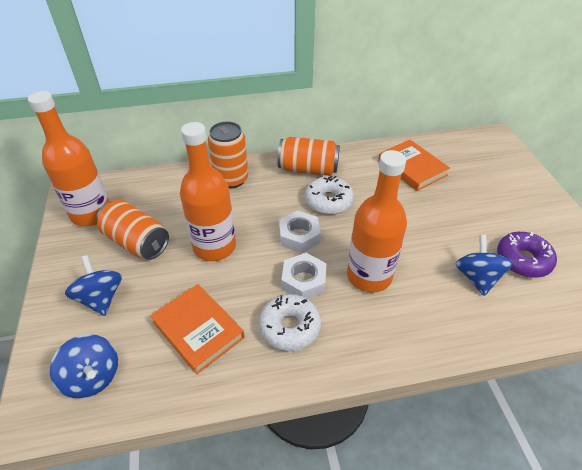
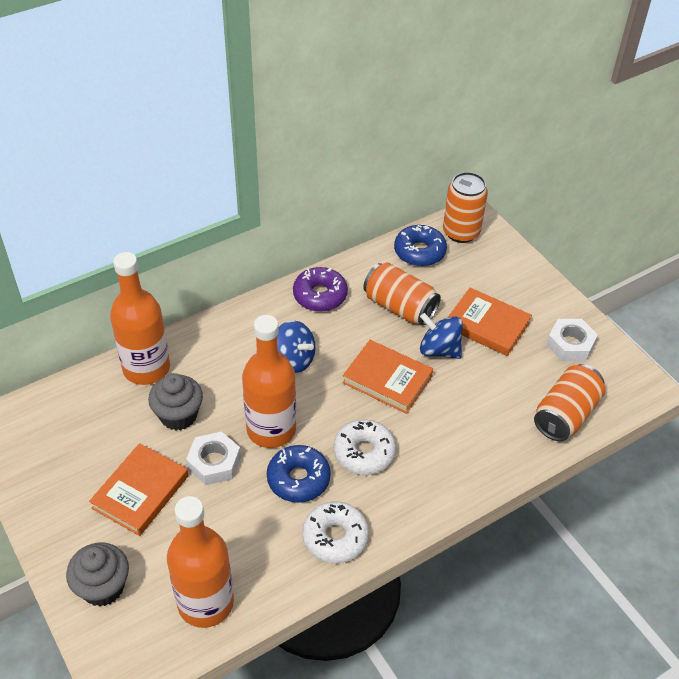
blue donut: 0 -> 2
blue spinning top: 3 -> 2
grey cupcake: 0 -> 2
orange book: 2 -> 3

